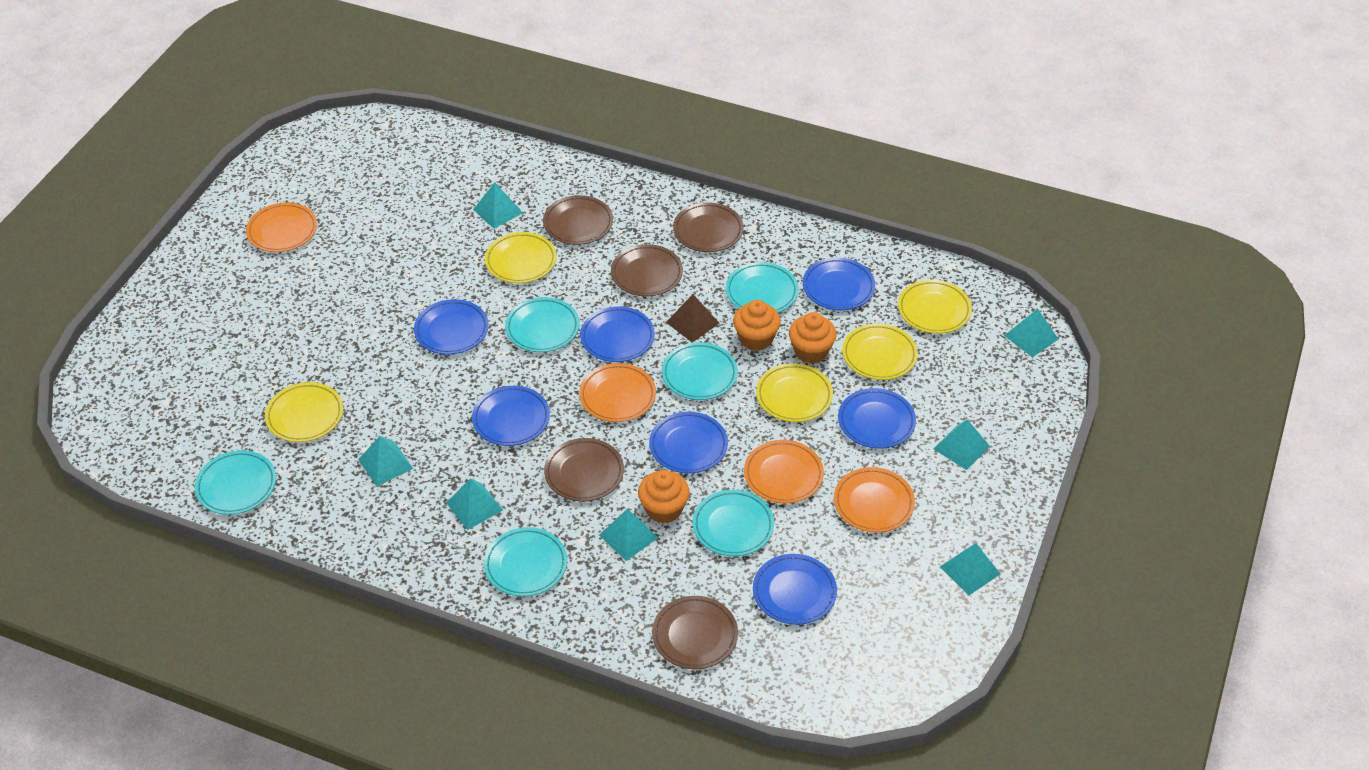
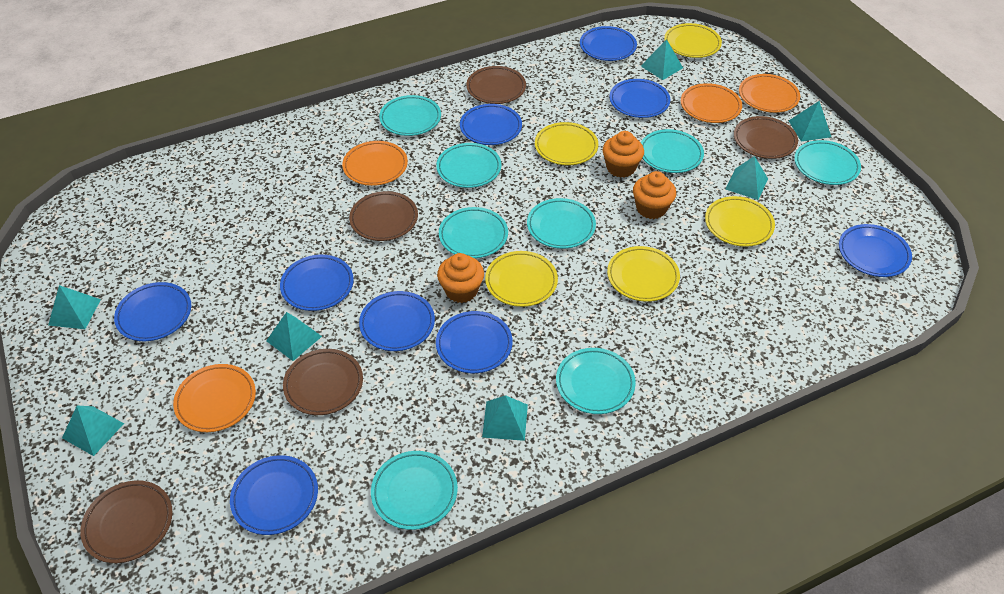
blue plate: 7 -> 9
brown pyramid: 1 -> 0
turquoise plate: 6 -> 8

